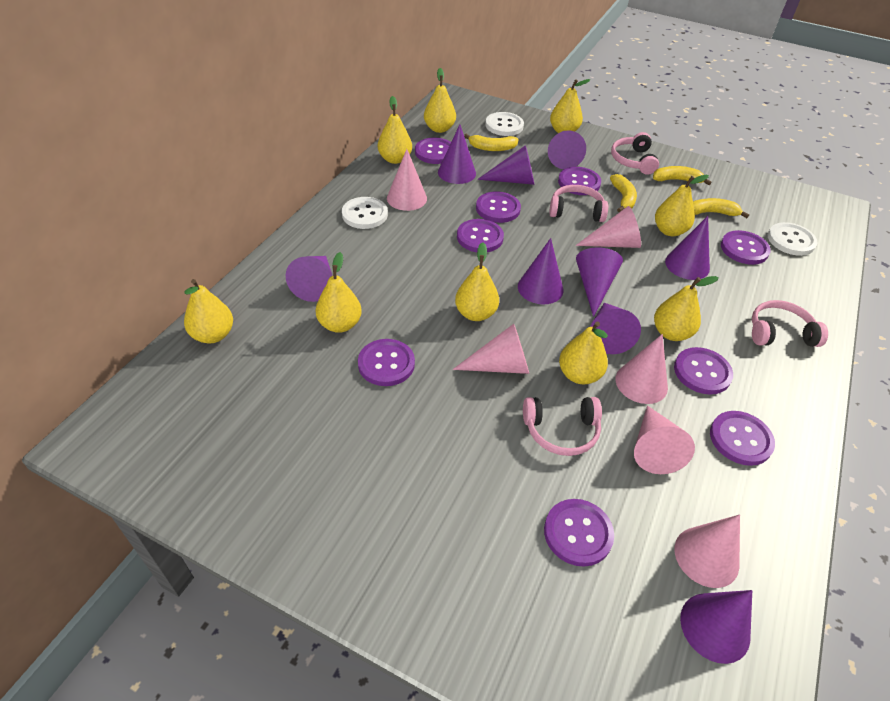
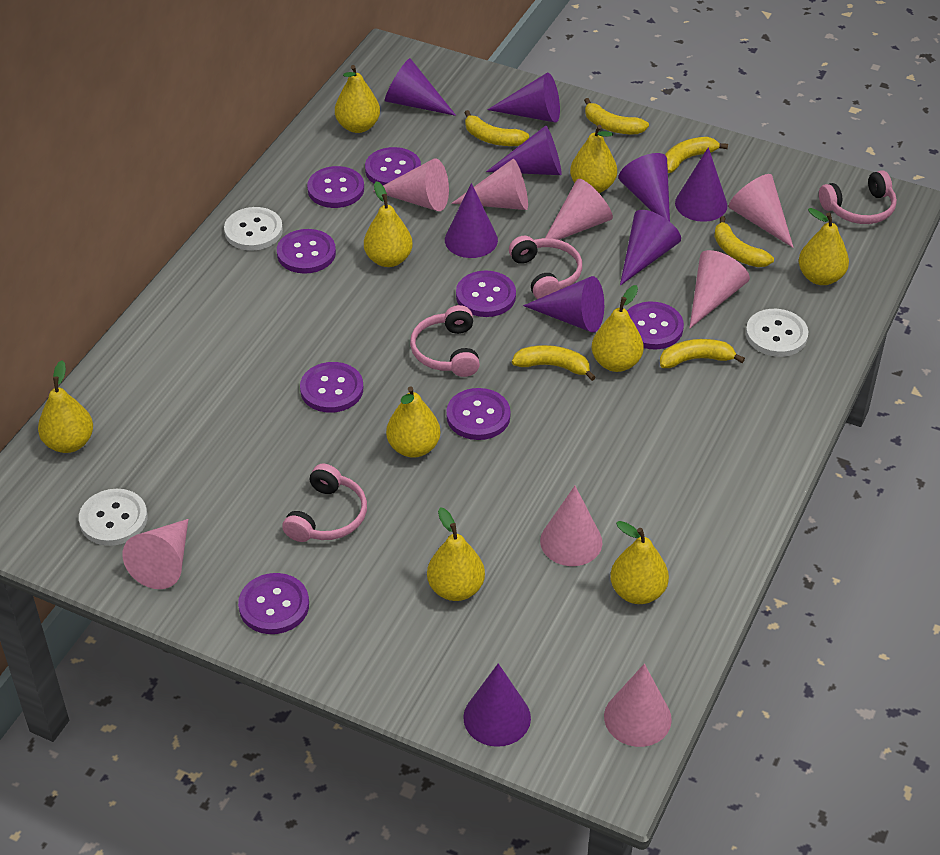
pink cone: 6 -> 8
purple button: 9 -> 8
yellow banana: 4 -> 6

